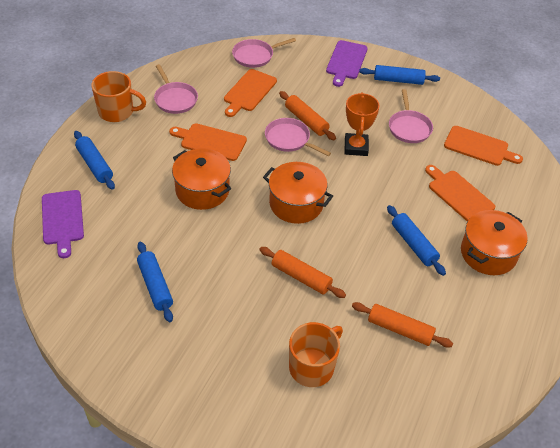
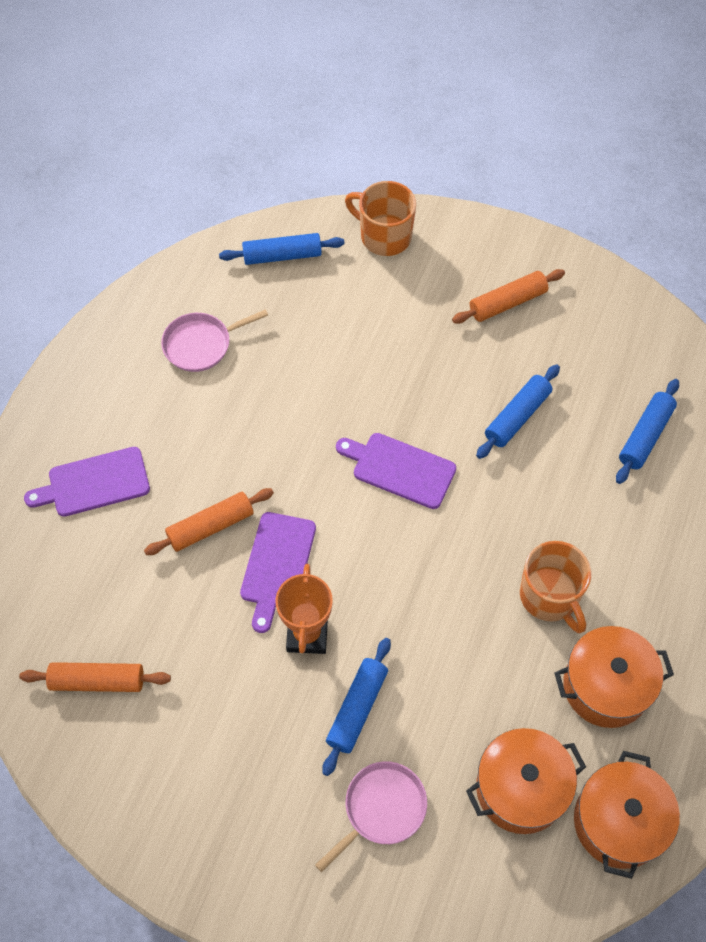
orange cutting board: 4 -> 0
pink pan: 4 -> 2
purple cutting board: 2 -> 3

